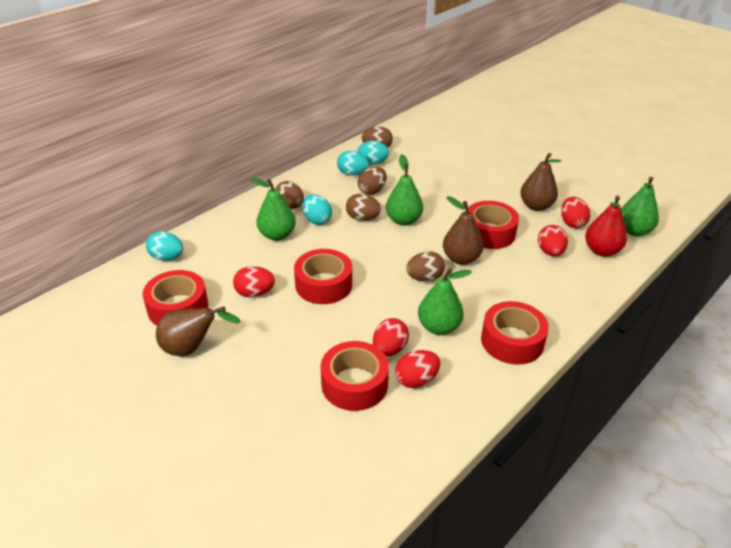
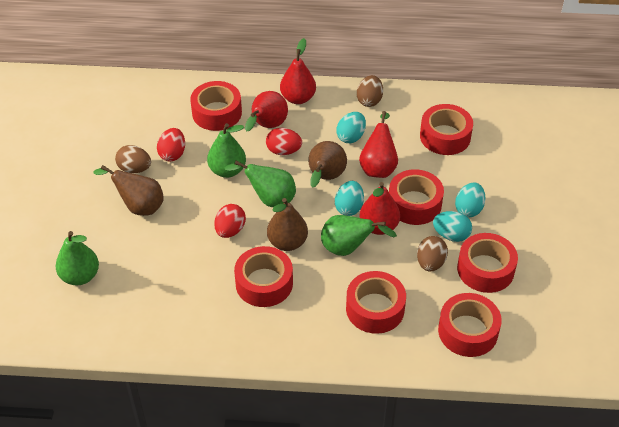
brown egg: 5 -> 3
red egg: 5 -> 3
red pear: 1 -> 4
red tape: 5 -> 7

